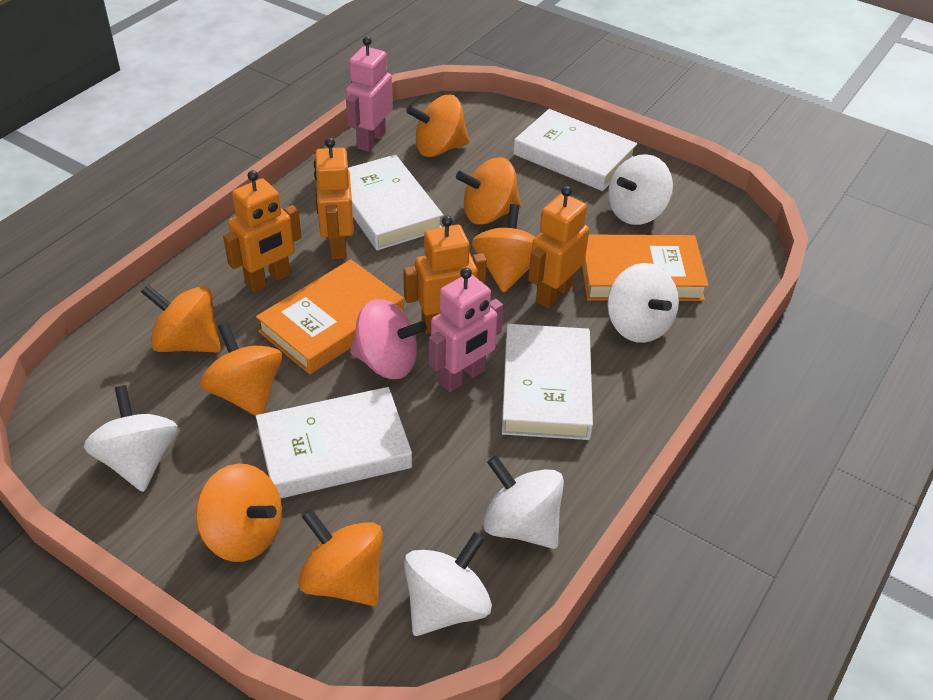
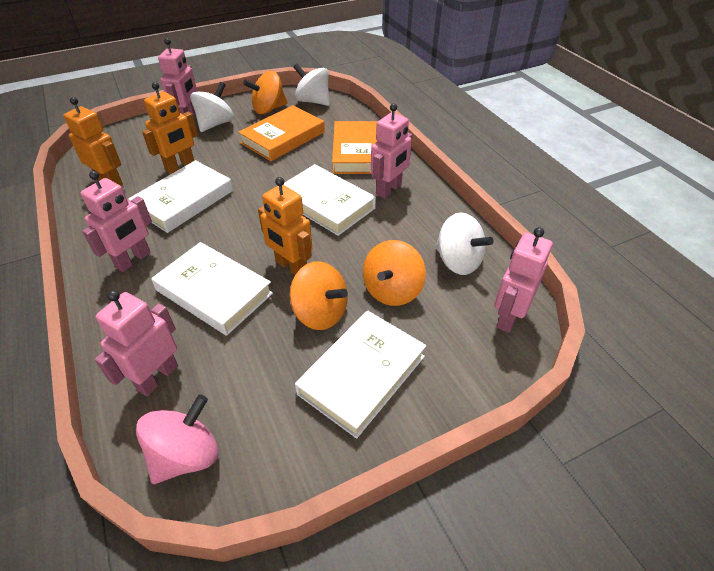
orange robot: 4 -> 3
orange spinning top: 7 -> 3
pink robot: 2 -> 5
white spinning top: 5 -> 3

